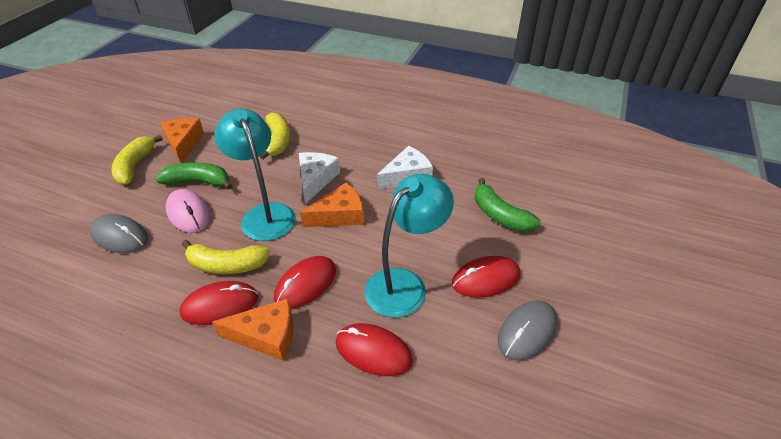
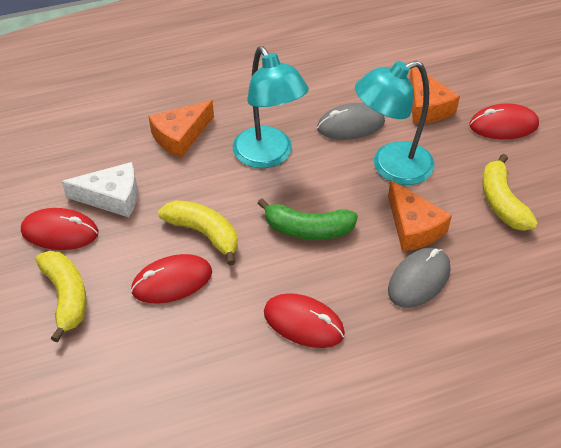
green banana: 2 -> 1
pink mouse: 1 -> 0
white cheese: 2 -> 1

